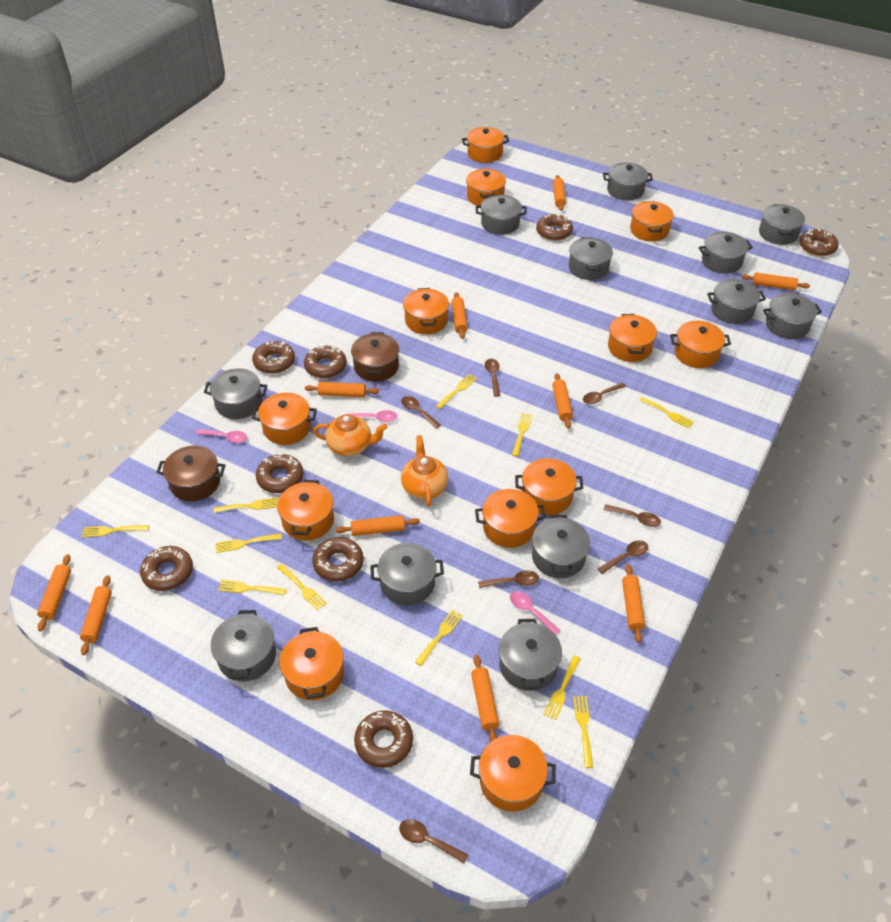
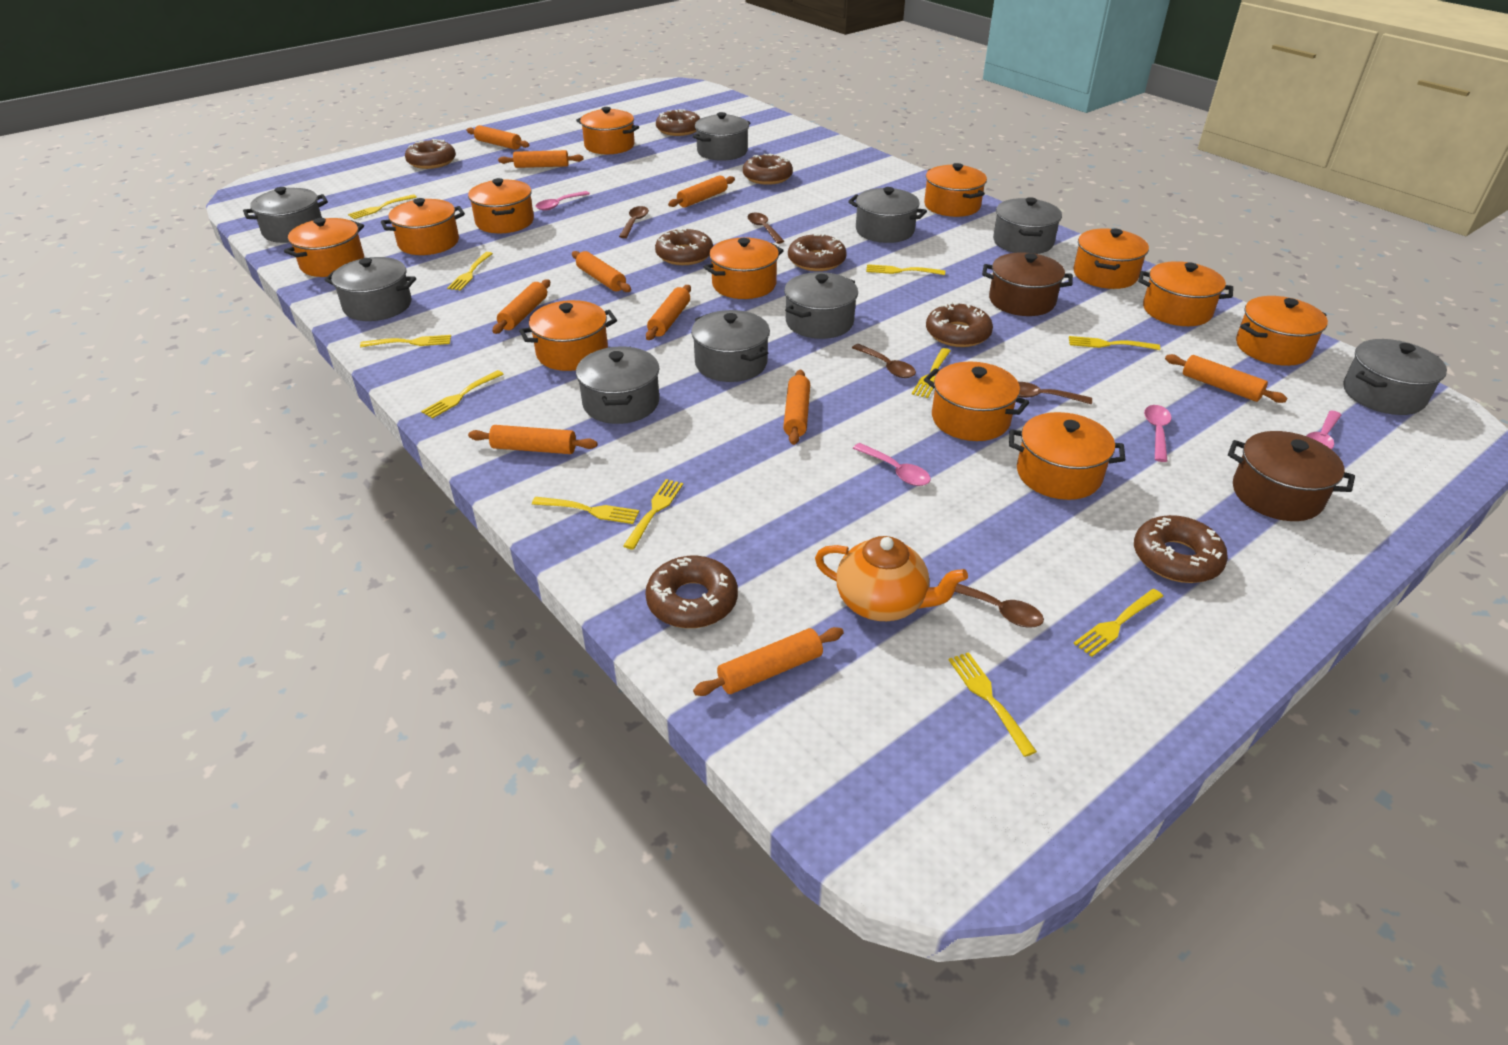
brown spoon: 7 -> 5
grey pot: 12 -> 9
orange teapot: 2 -> 1
pink spoon: 3 -> 4

